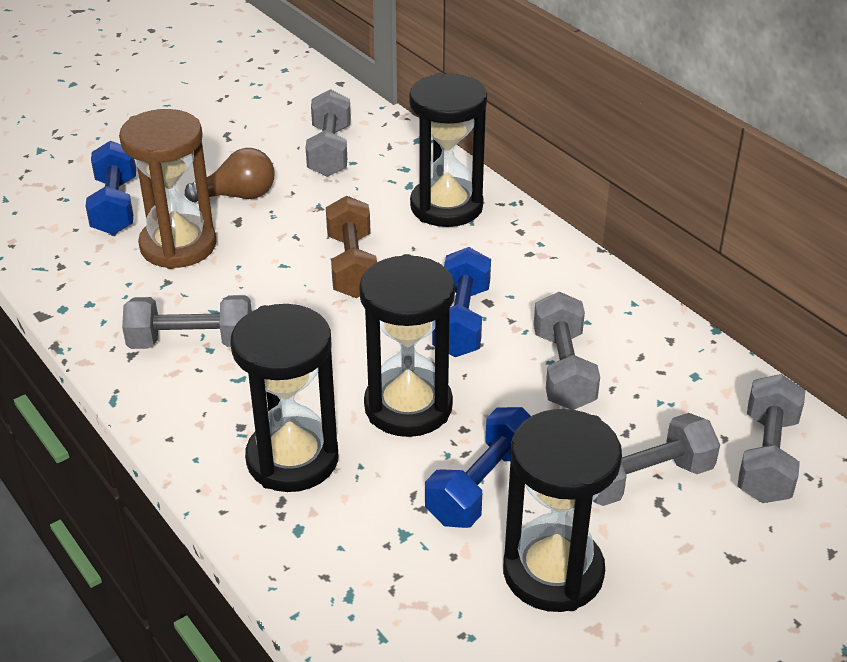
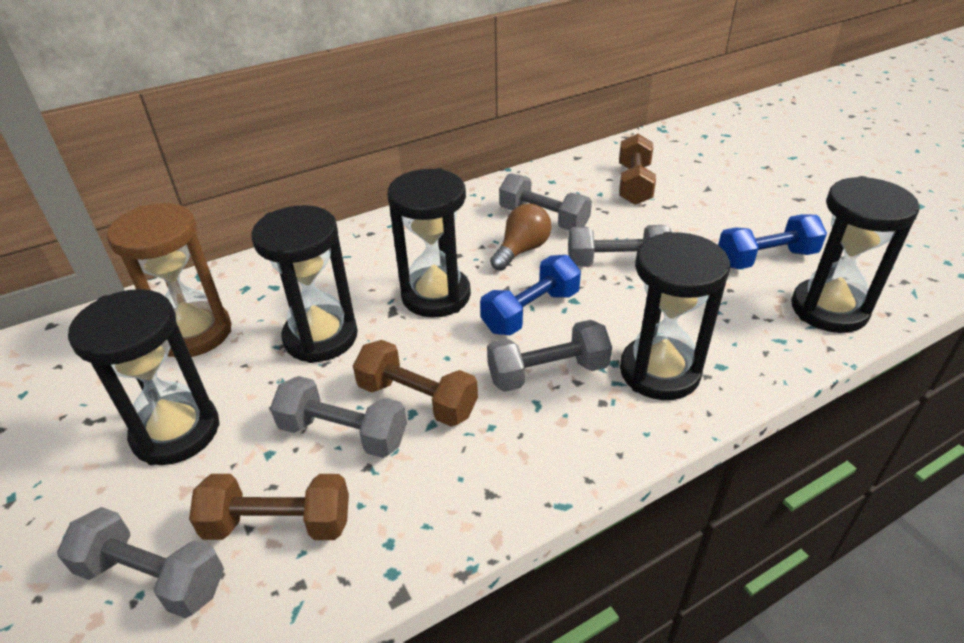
black hourglass: 4 -> 5
blue dumbbell: 3 -> 2
brown dumbbell: 1 -> 3

